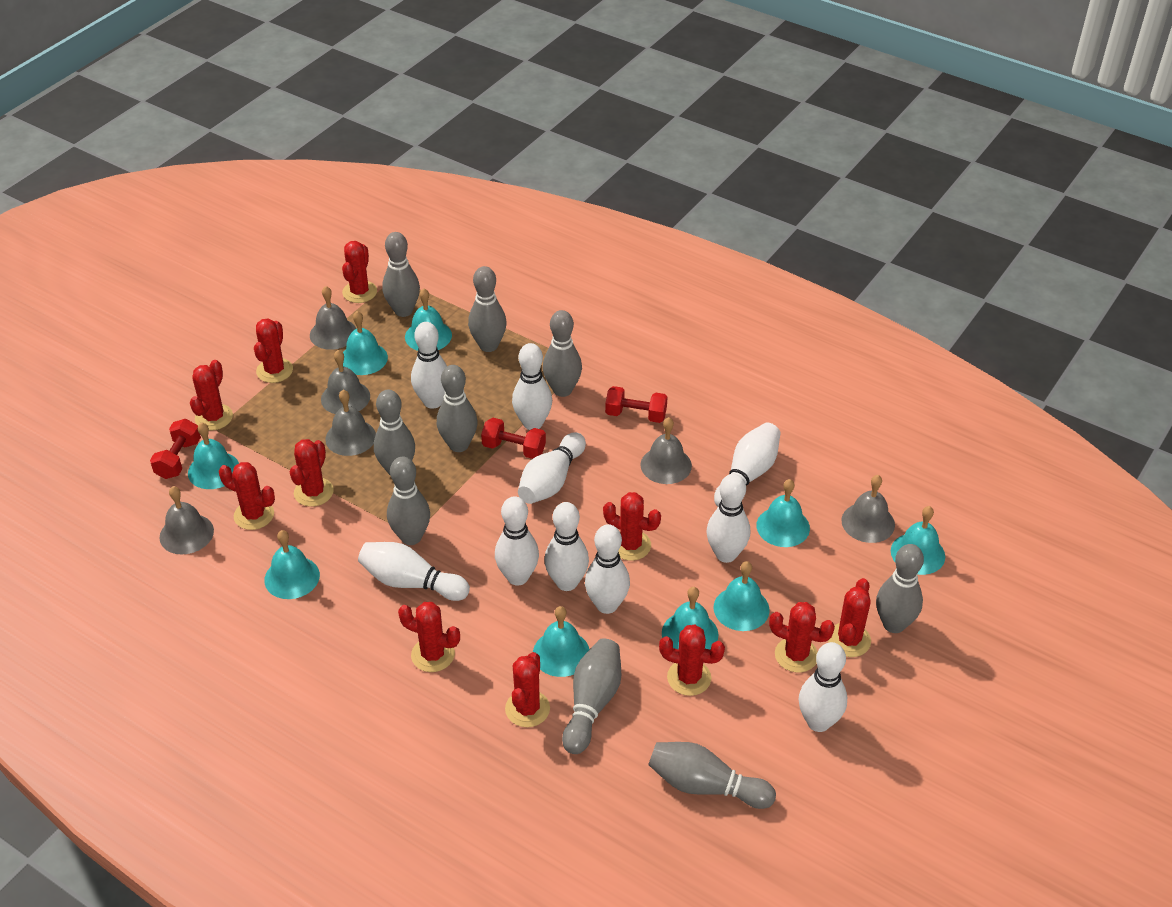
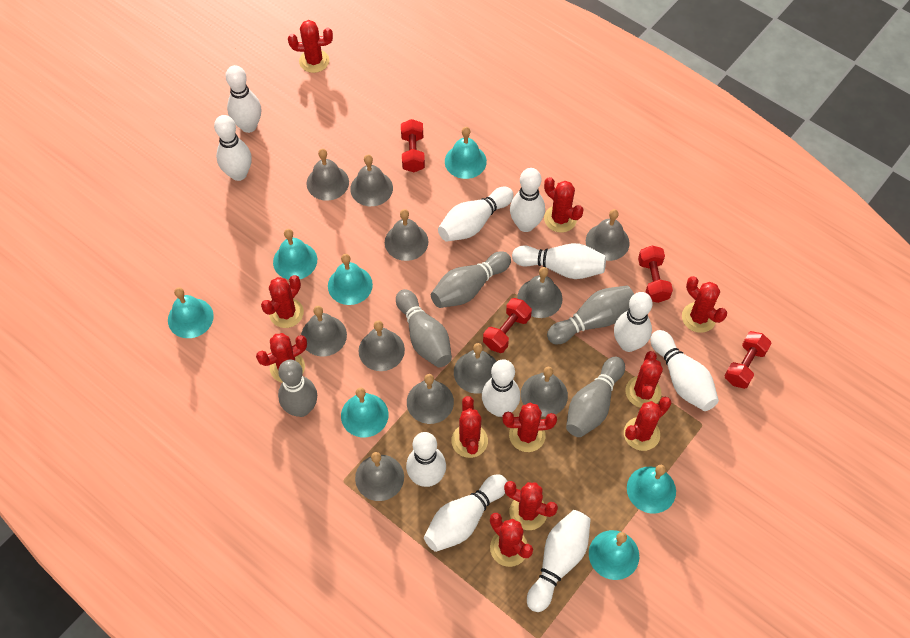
grey bell: 6 -> 11
grey bowling pin: 9 -> 5
red dumbbell: 3 -> 4
turquoise bell: 9 -> 7
white bowling pin: 10 -> 11

